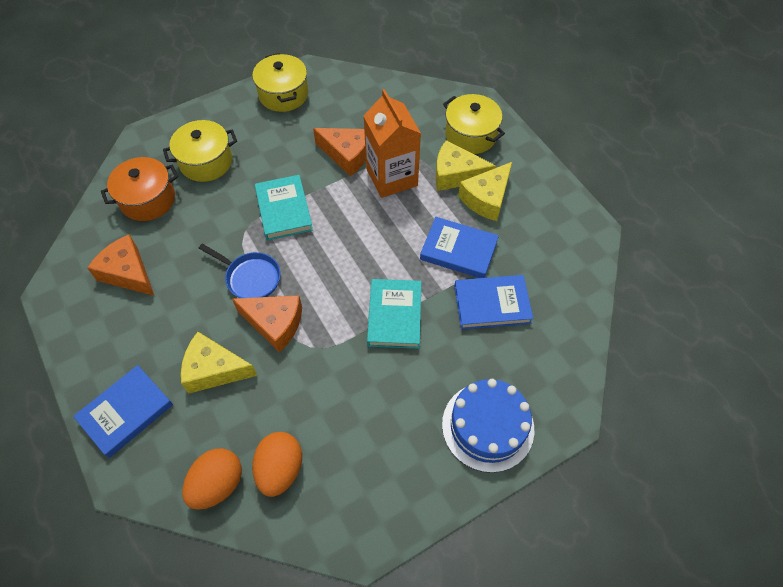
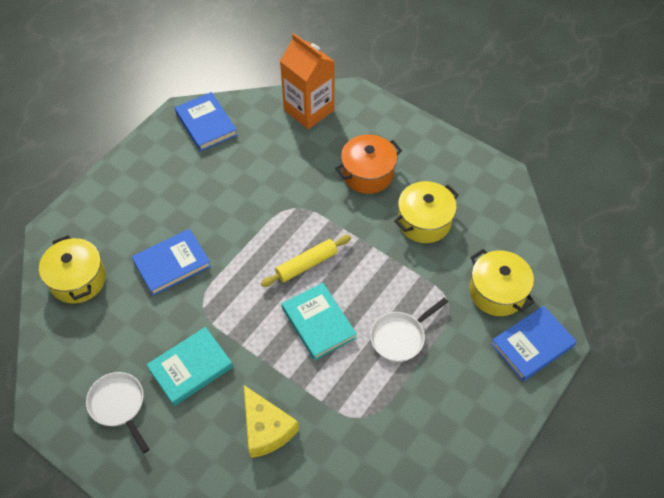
blue cake: 1 -> 0
blue pan: 1 -> 0
orange cheese: 3 -> 0
orange egg: 2 -> 0
white pan: 0 -> 2
yellow cheese: 3 -> 1
yellow rolling pin: 0 -> 1

